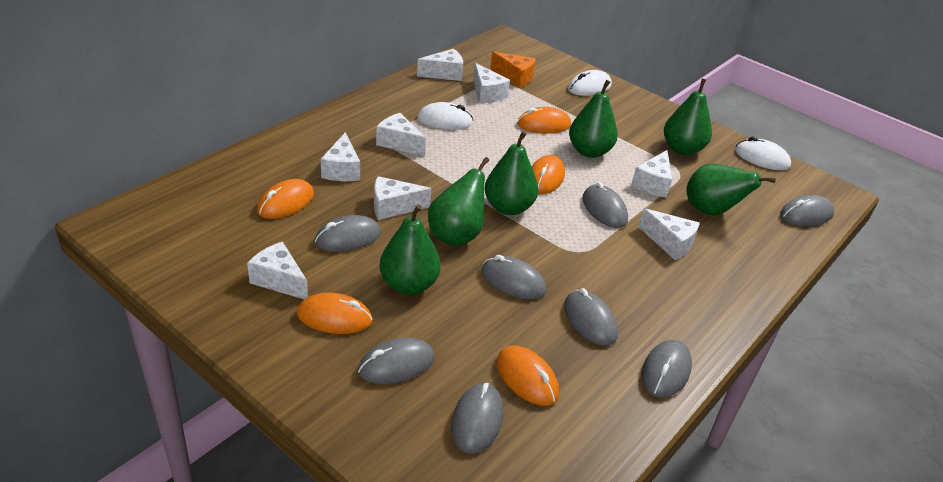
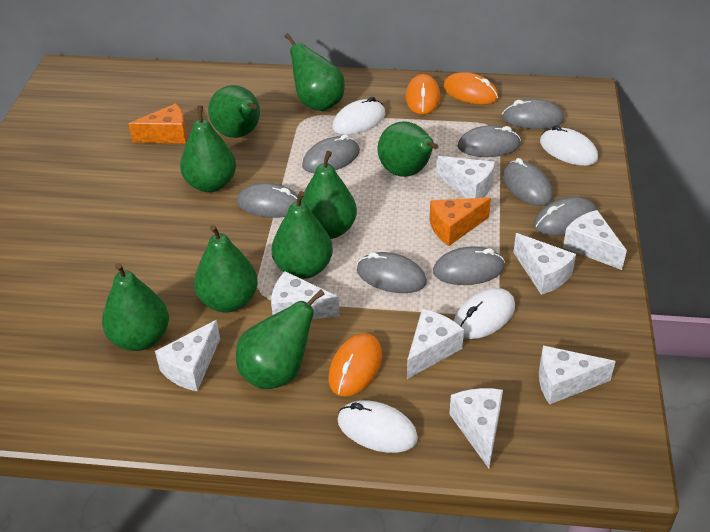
green pear: 6 -> 9
orange cheese: 1 -> 2
orange mouse: 5 -> 3
white mouse: 3 -> 4

